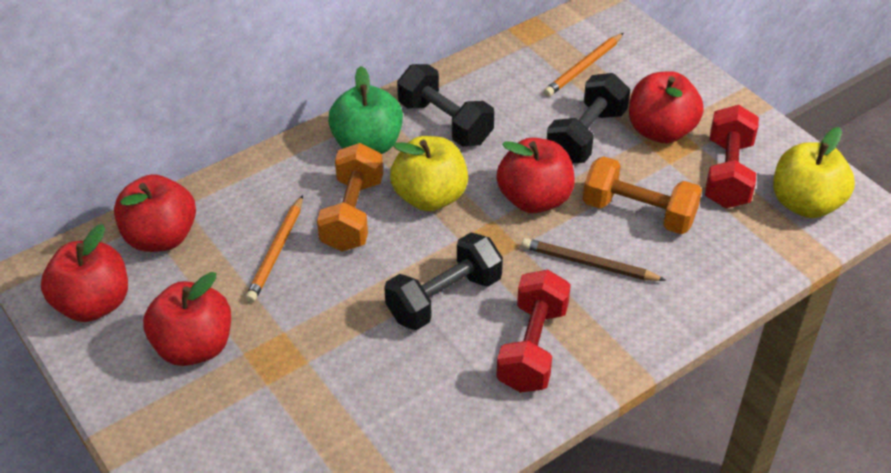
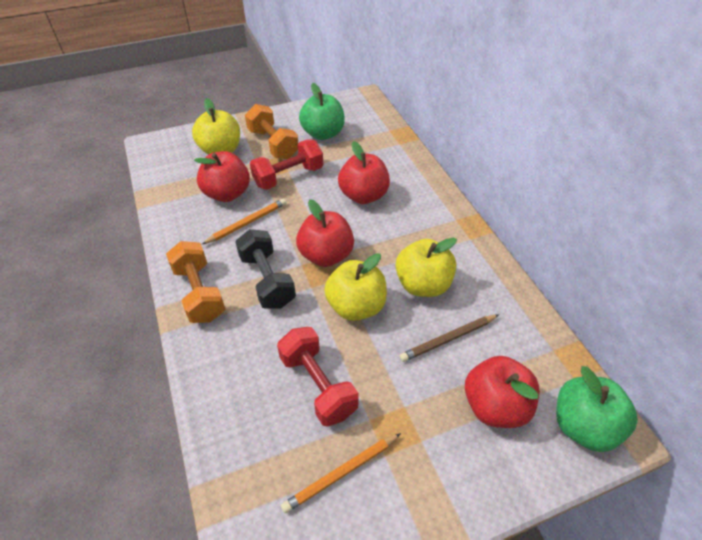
black dumbbell: 3 -> 1
green apple: 1 -> 2
red apple: 5 -> 4
yellow apple: 2 -> 3

